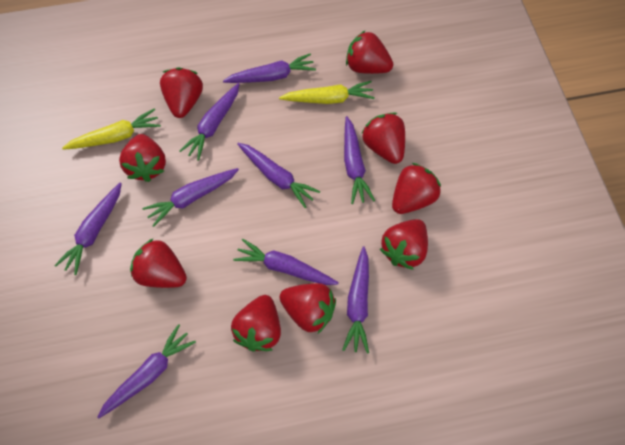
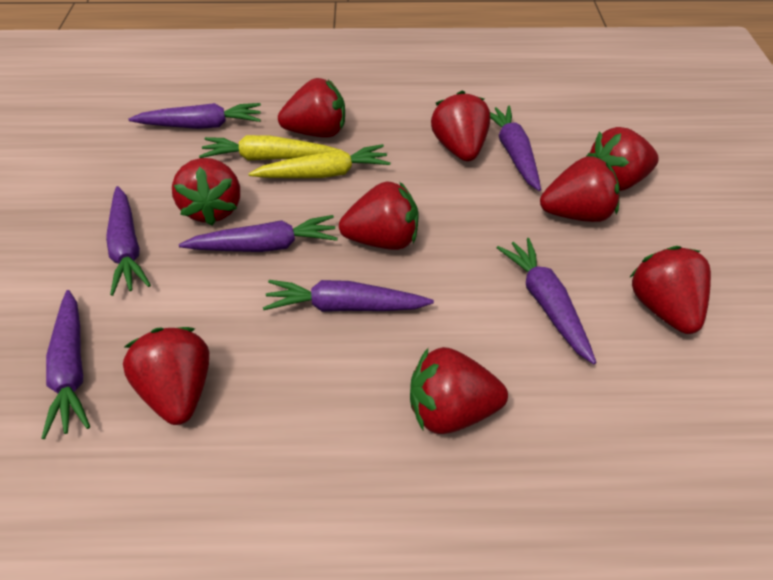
purple carrot: 9 -> 7

